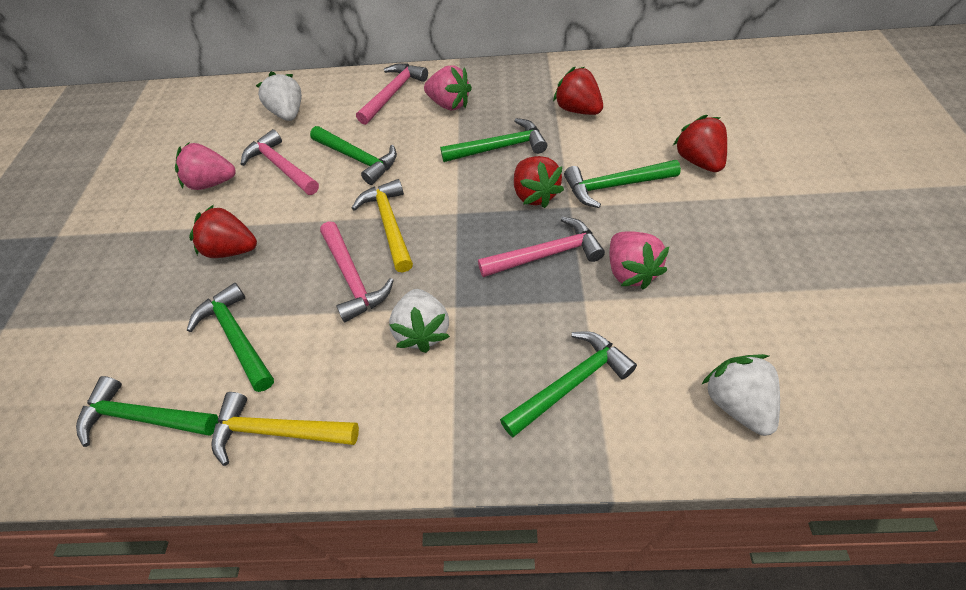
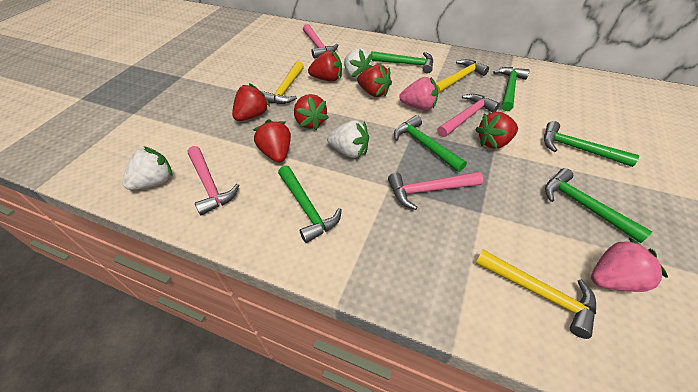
pink strawberry: 3 -> 2
red strawberry: 4 -> 6
yellow hammer: 2 -> 3

